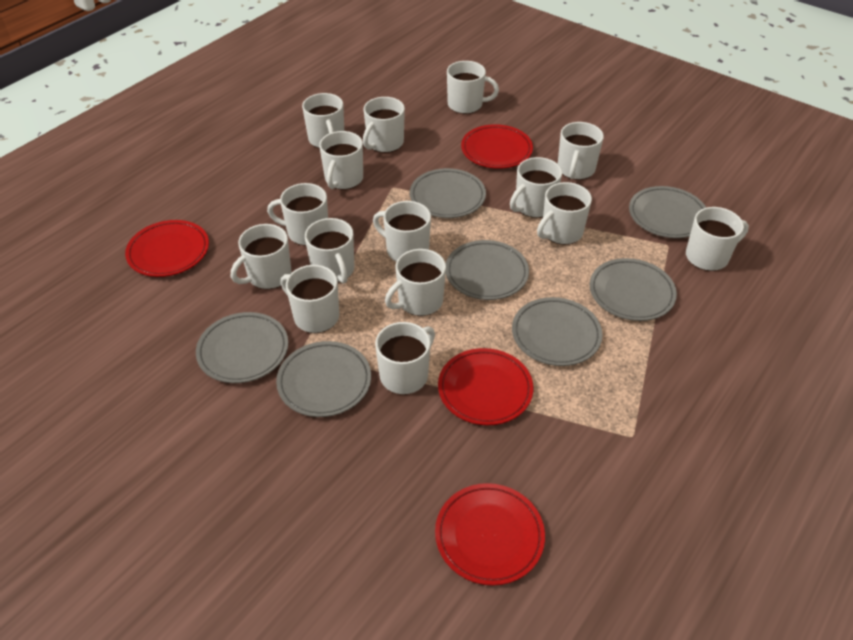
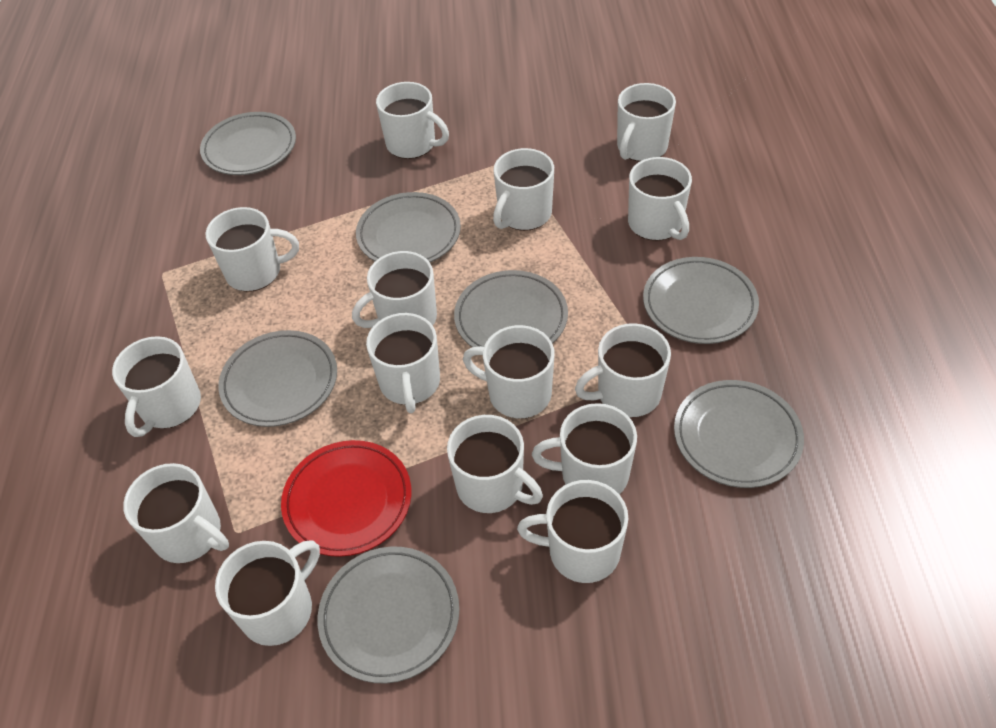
red plate: 4 -> 1

